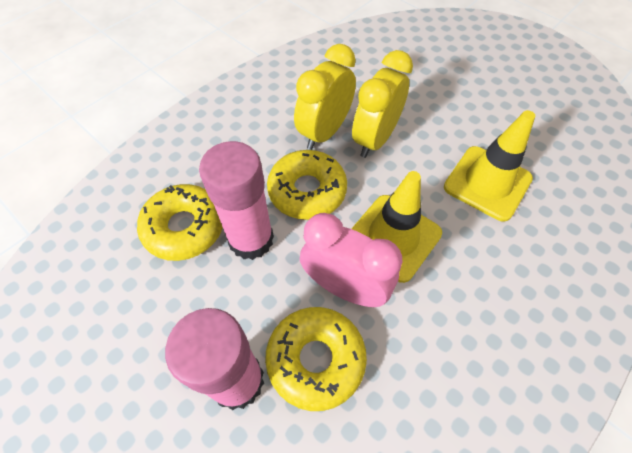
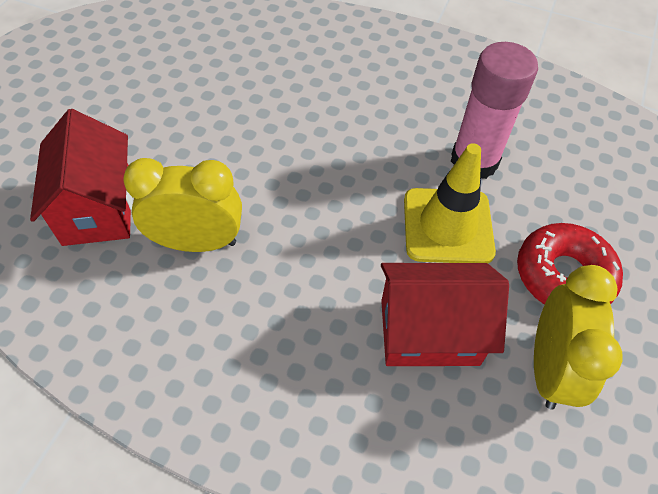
pink clock: 1 -> 0
pink glue stick: 2 -> 1
red donut: 0 -> 1
red house: 0 -> 2
yellow donut: 3 -> 0
yellow traffic cone: 2 -> 1

